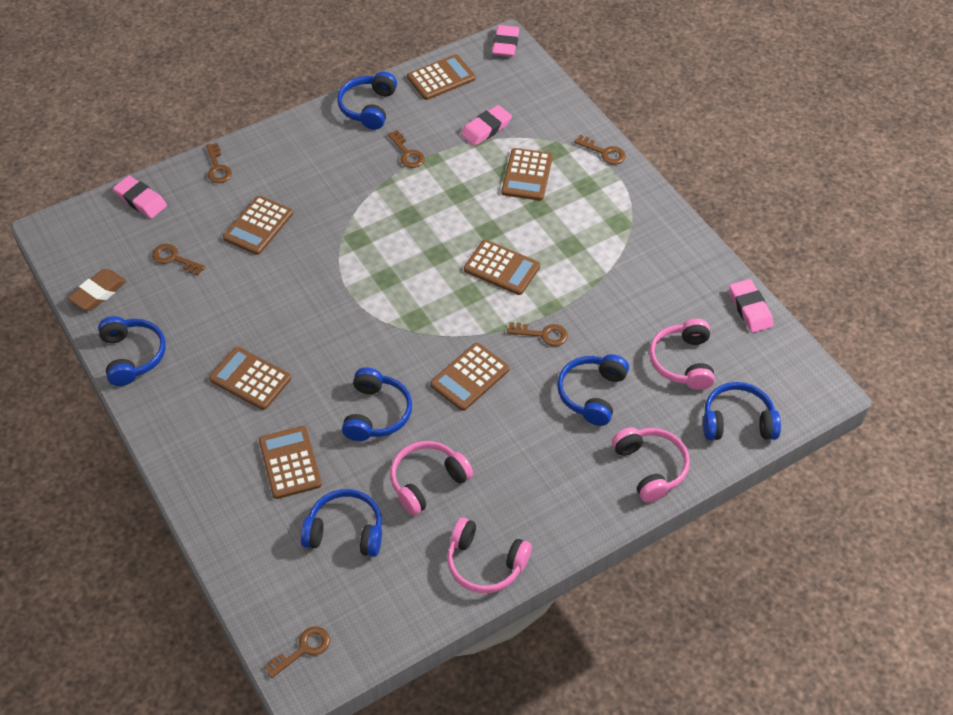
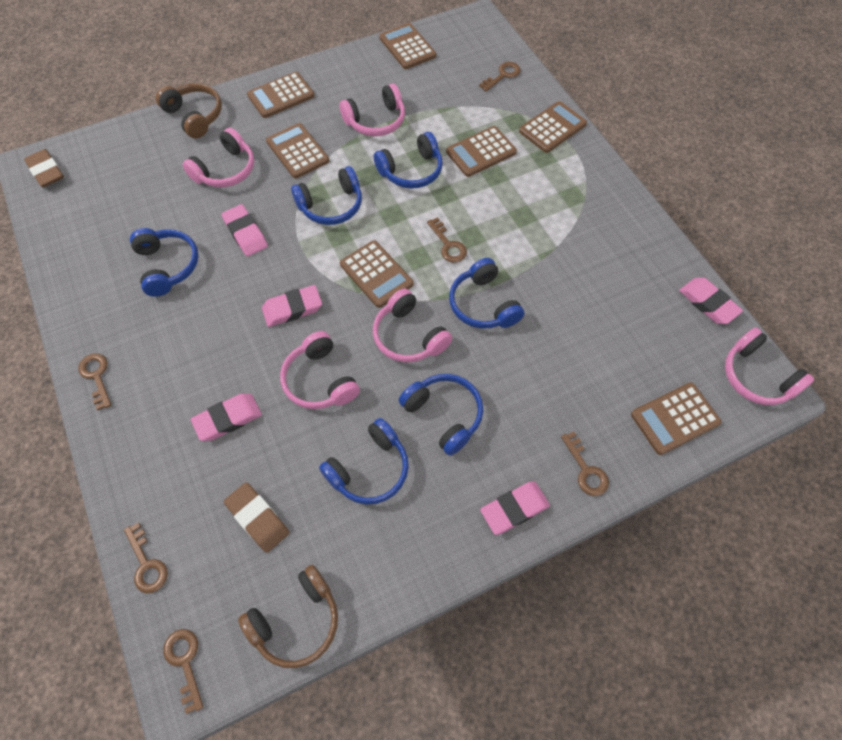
brown eraser: 1 -> 2
brown headphones: 0 -> 2
pink eraser: 4 -> 5
pink headphones: 4 -> 5

